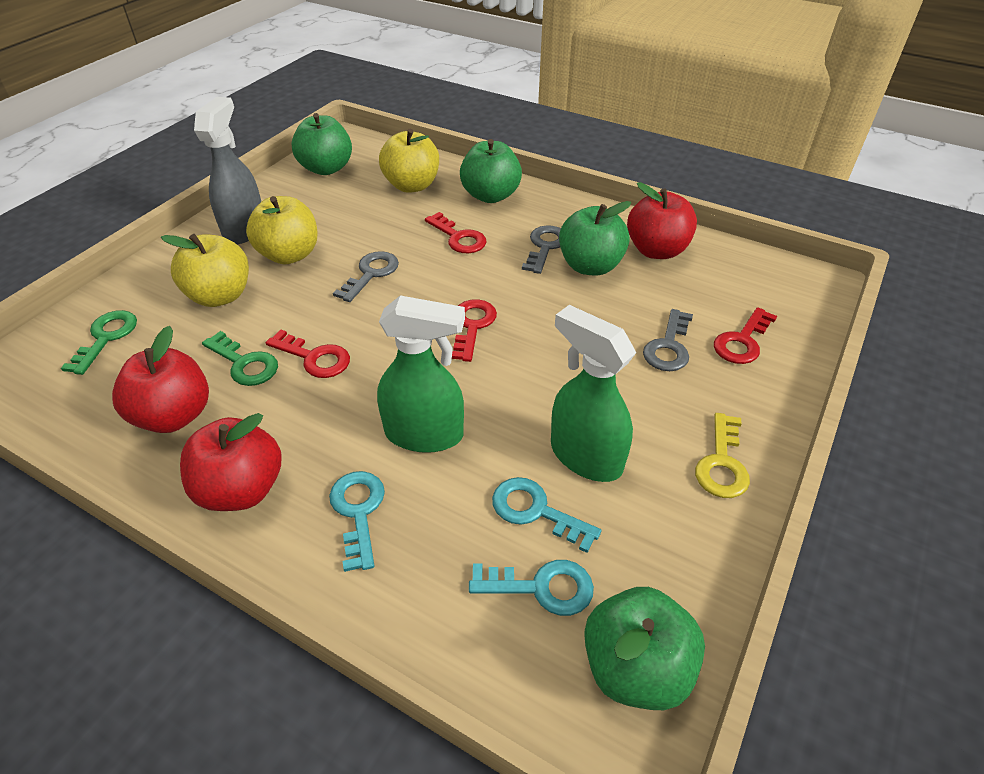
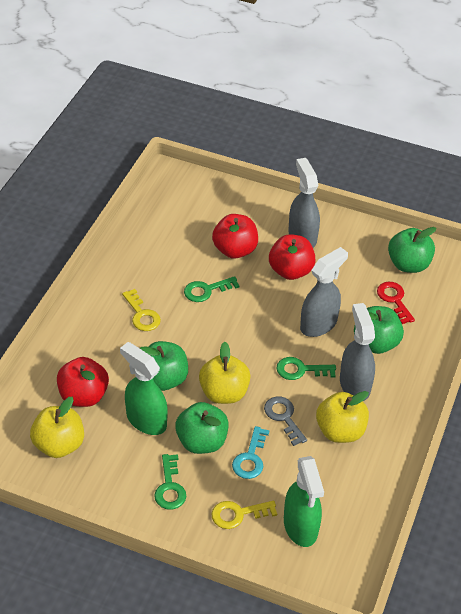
green key: 2 -> 3
grey key: 3 -> 1
grey spray bottle: 1 -> 3
red key: 4 -> 1
turquoise key: 3 -> 1
yellow key: 1 -> 2

